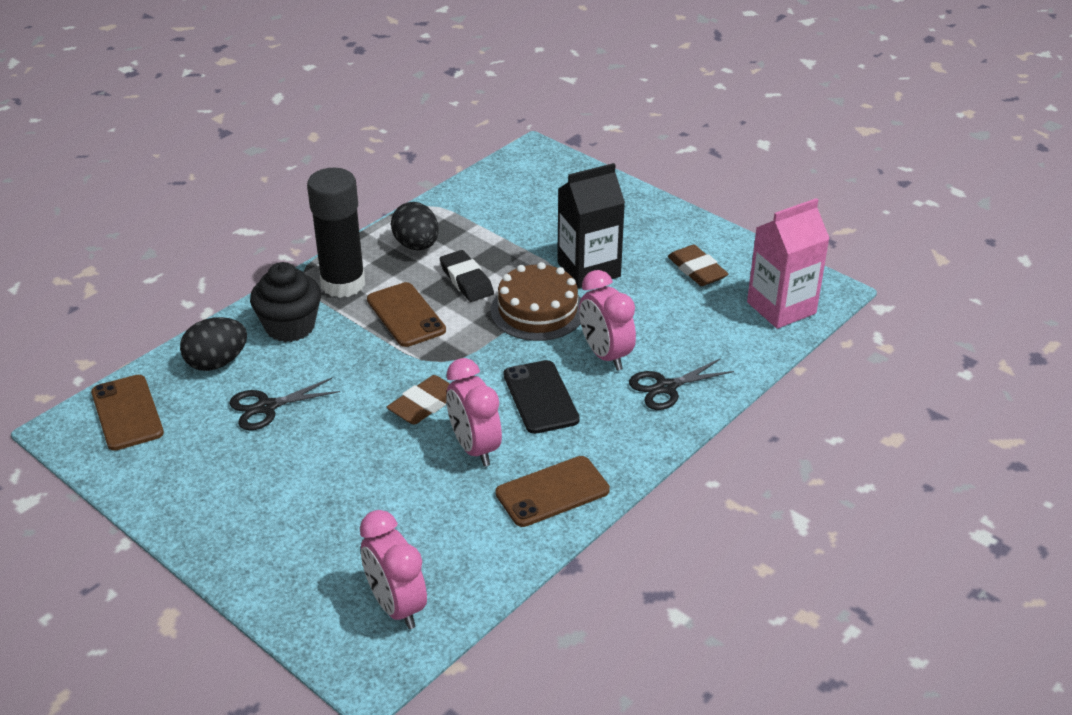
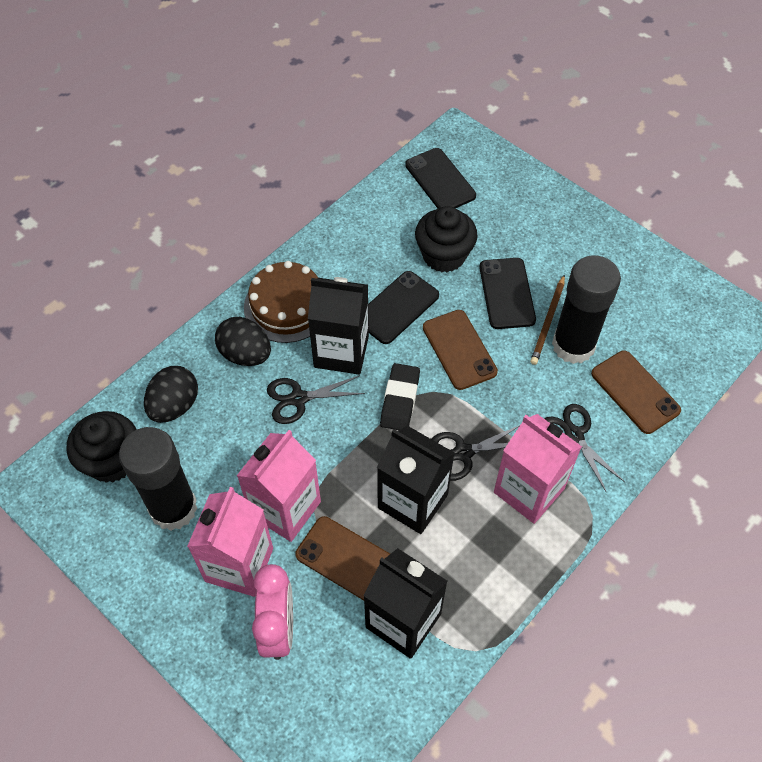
black carton: 1 -> 3
black cupcake: 1 -> 2
black glue stick: 1 -> 2
black phone: 1 -> 3
black scissors: 2 -> 3
brown eraser: 2 -> 0
brown pencil: 0 -> 1
pink carton: 1 -> 3
pink clock: 3 -> 1

